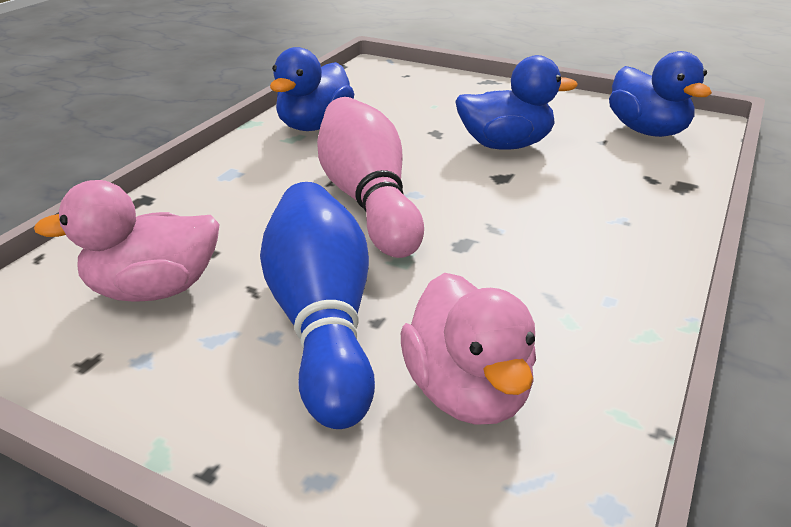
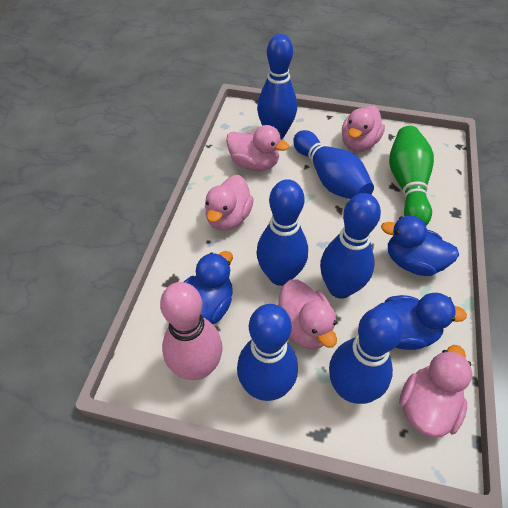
blue bowling pin: 1 -> 6
green bowling pin: 0 -> 1
pink duck: 2 -> 5

